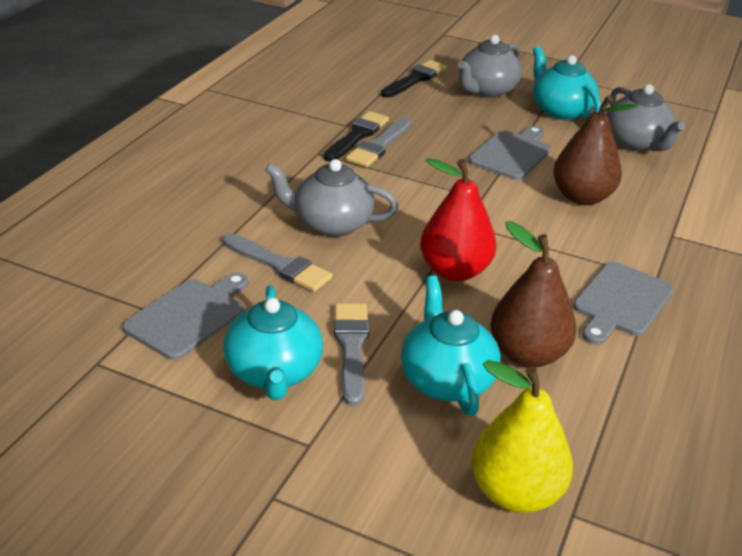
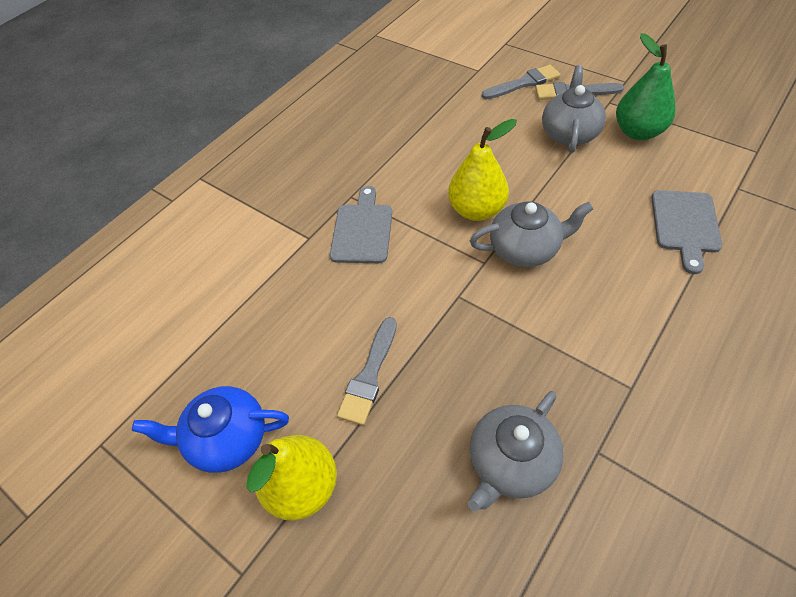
black brush: 2 -> 0
blue teapot: 0 -> 1
brown pear: 2 -> 0
green pear: 0 -> 1
grey cutting board: 3 -> 2
red pear: 1 -> 0
turquoise teapot: 3 -> 0
yellow pear: 1 -> 2

